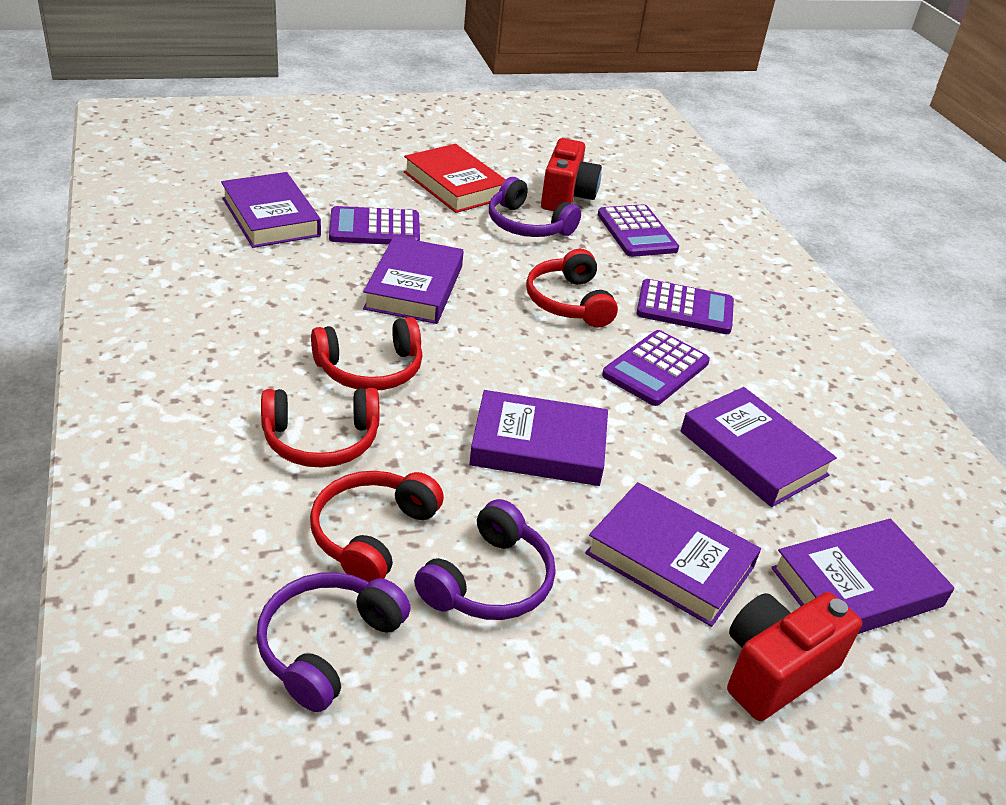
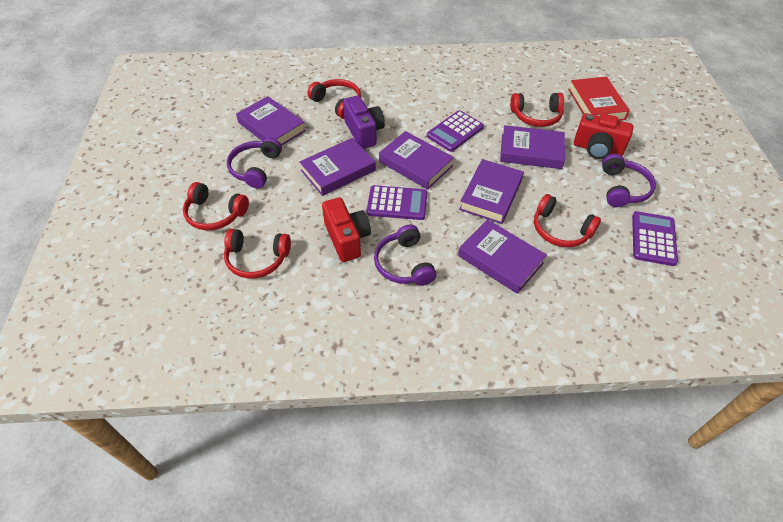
purple calculator: 4 -> 3
purple camera: 0 -> 1
red headphones: 4 -> 5

